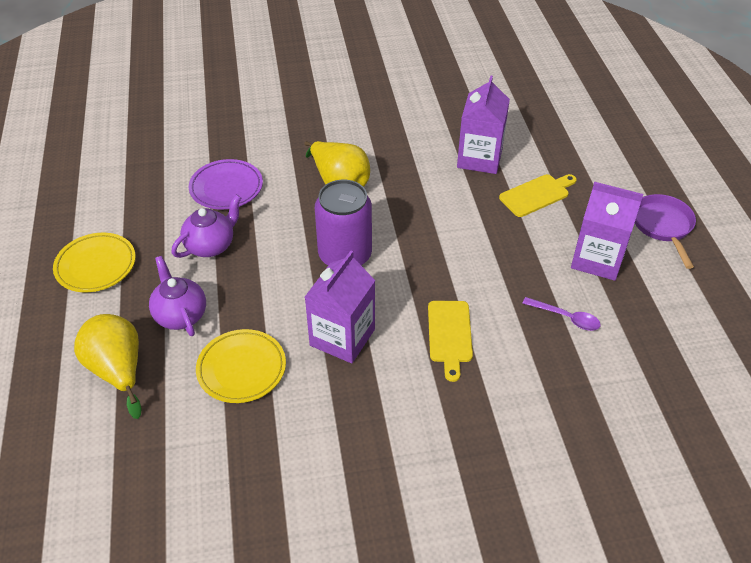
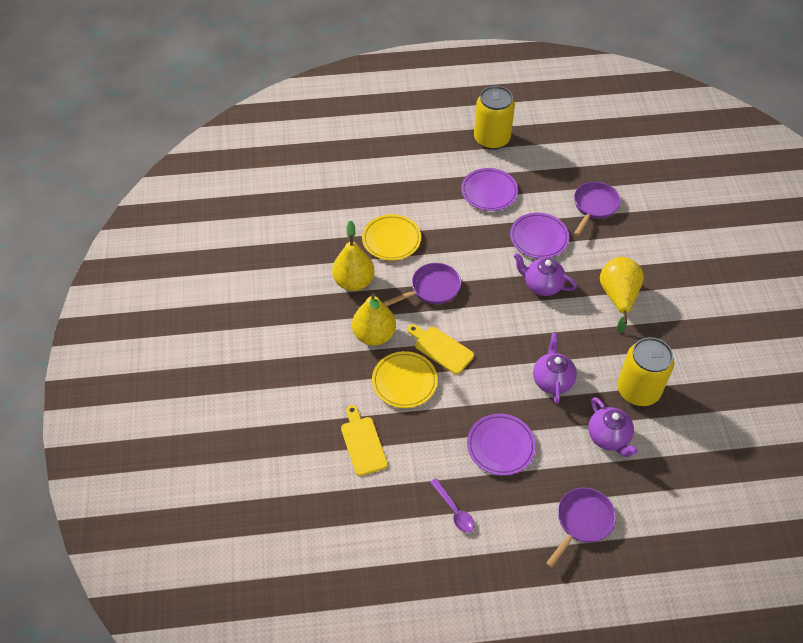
purple can: 1 -> 0
purple carton: 3 -> 0
purple pan: 1 -> 3
purple plate: 1 -> 3
purple teapot: 2 -> 3
yellow can: 0 -> 2
yellow pear: 2 -> 3

